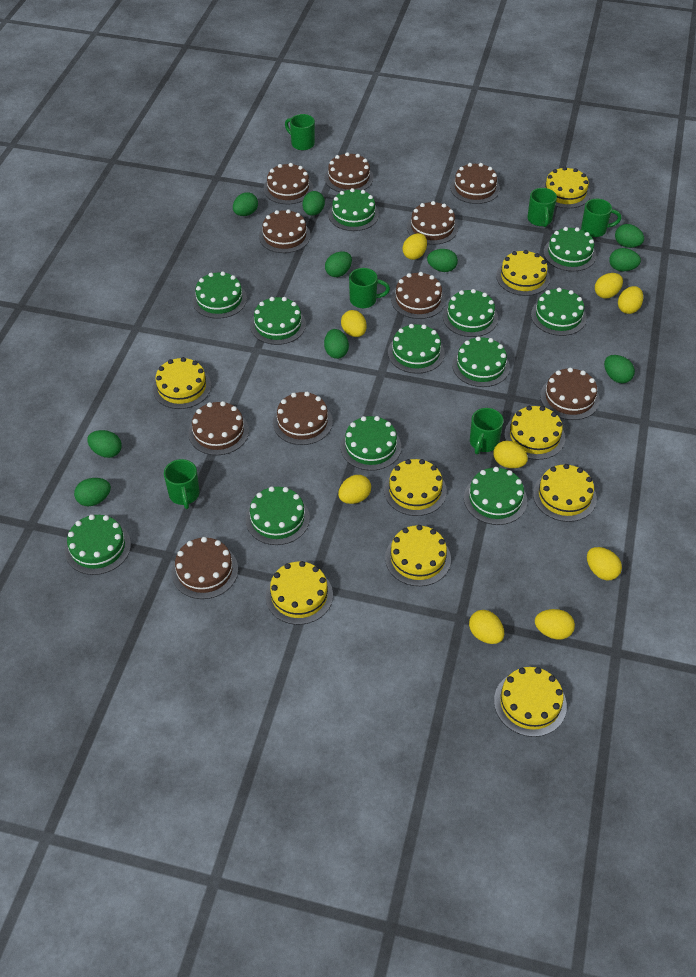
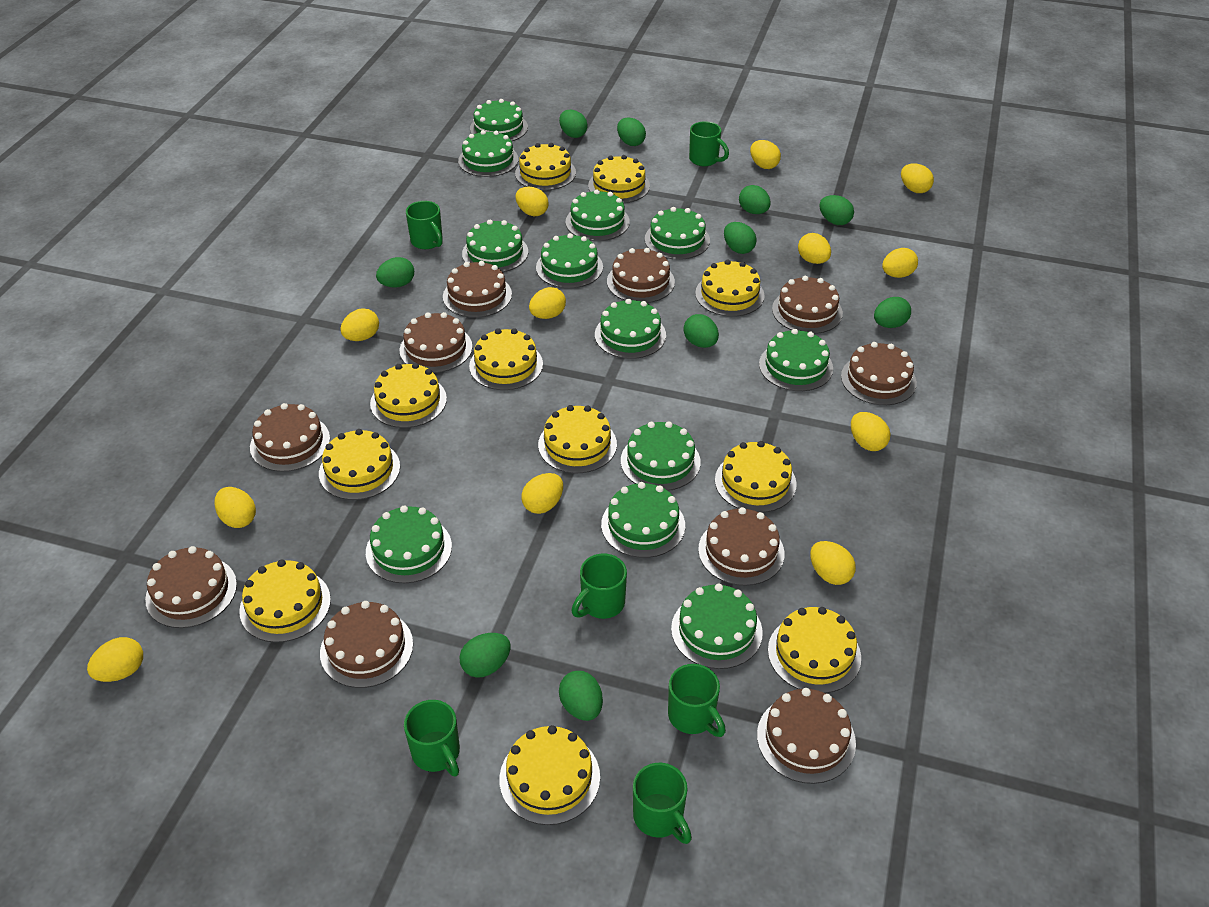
yellow cake: 9 -> 11
yellow egg: 9 -> 12

